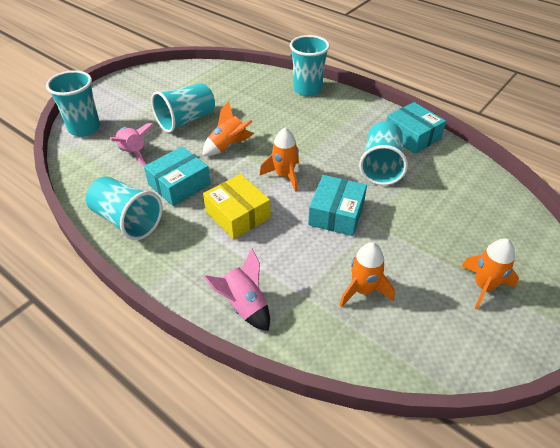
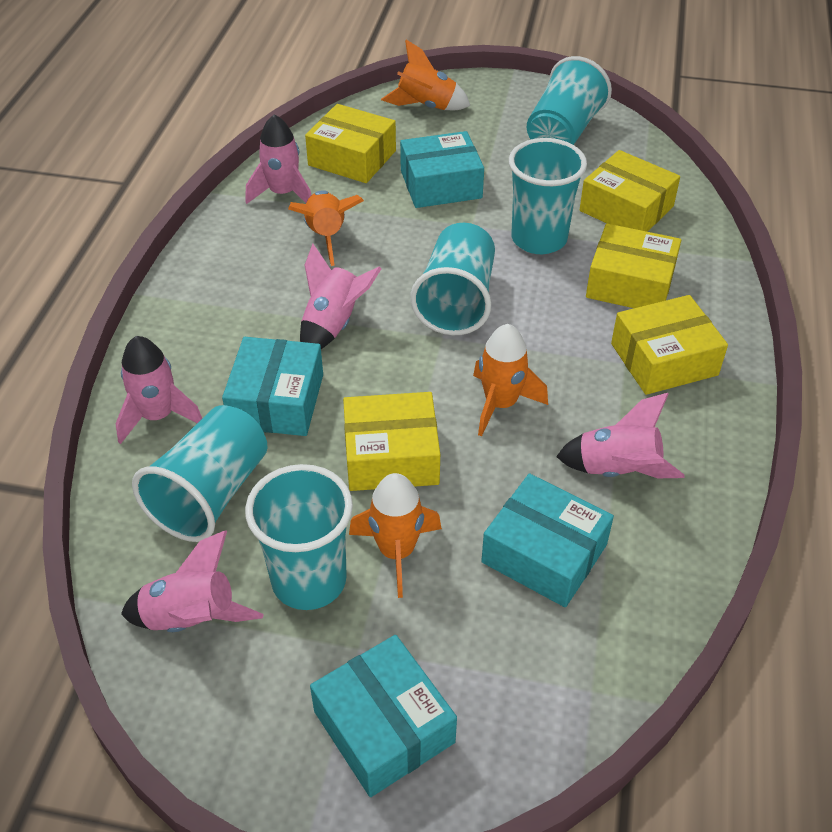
pink rocket: 2 -> 5
turquoise box: 3 -> 4
yellow box: 1 -> 5

